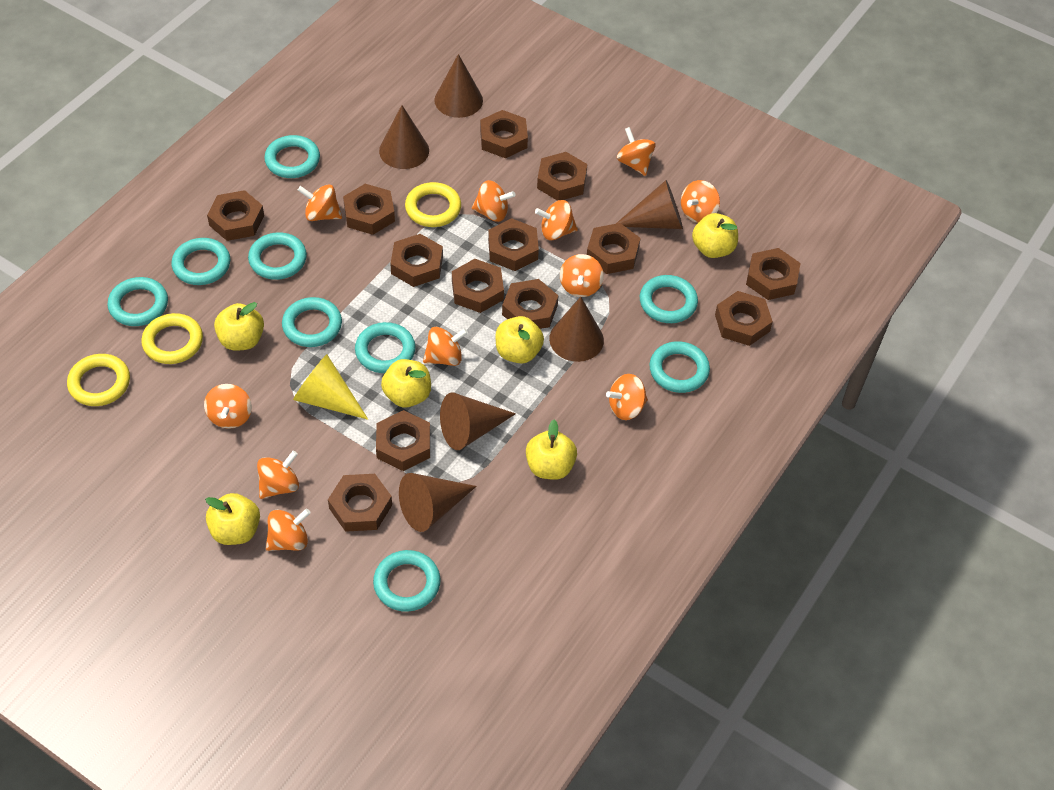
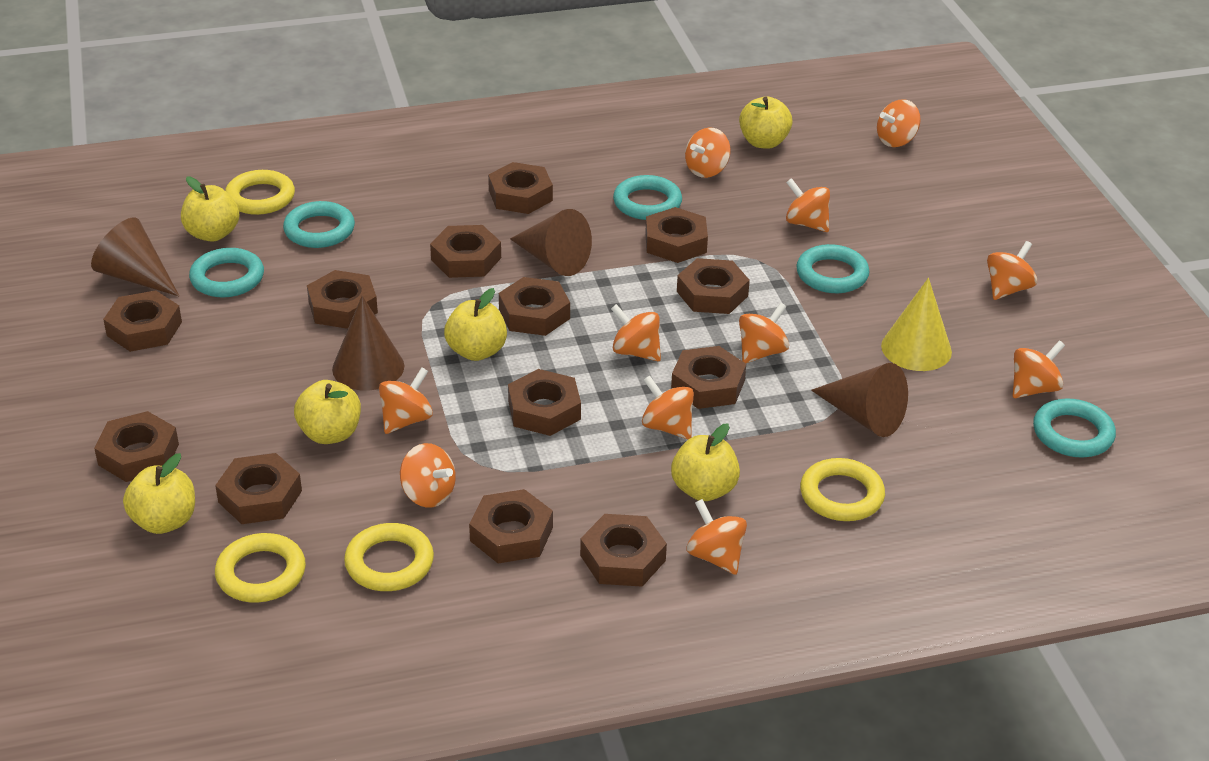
brown cone: 6 -> 4
turquoise ring: 9 -> 5
yellow ring: 3 -> 4

